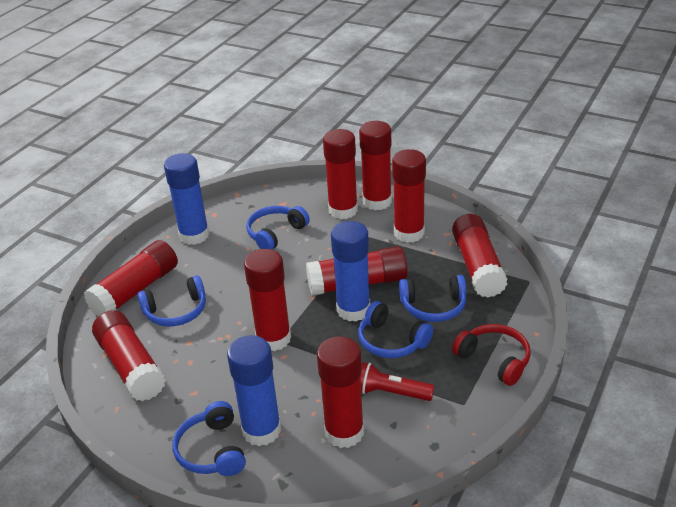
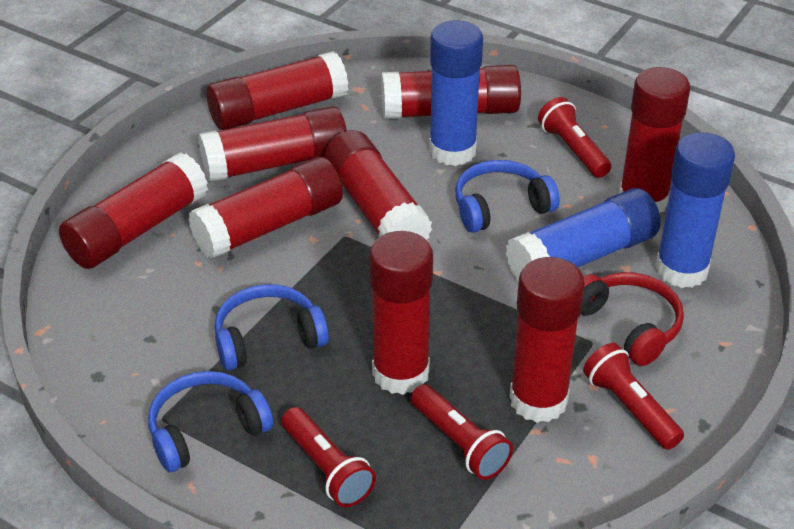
blue headphones: 5 -> 3
red flashlight: 1 -> 4

